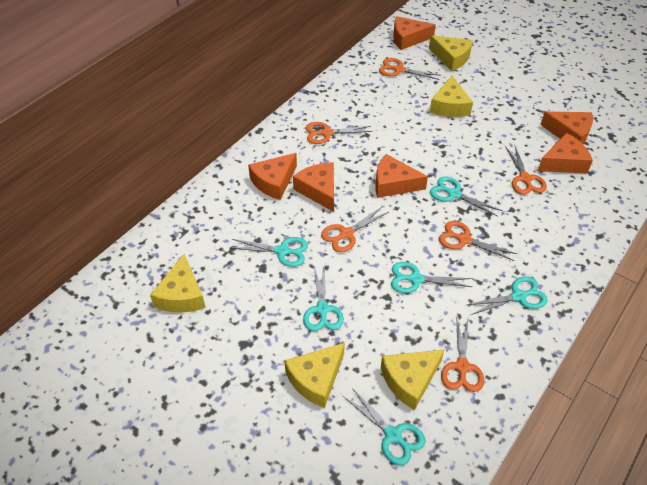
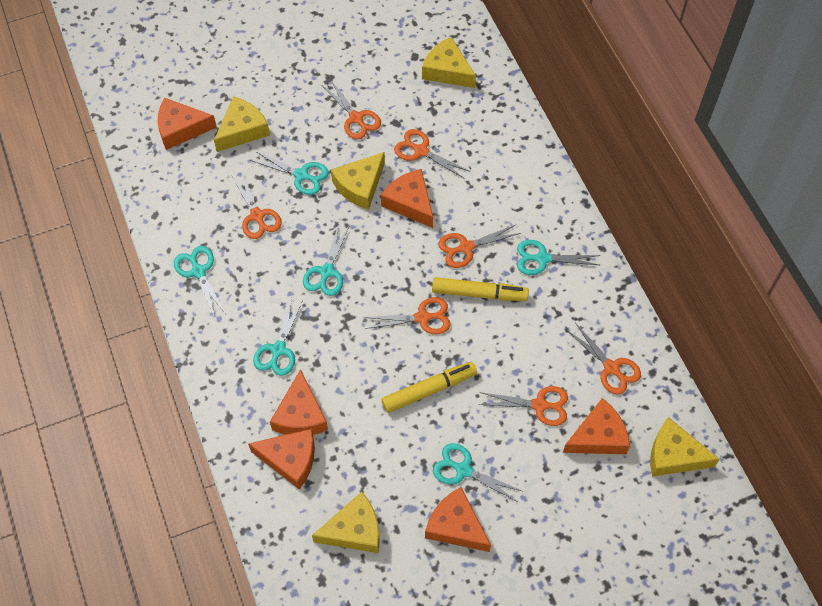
orange scissors: 6 -> 7
yellow marker: 0 -> 2

